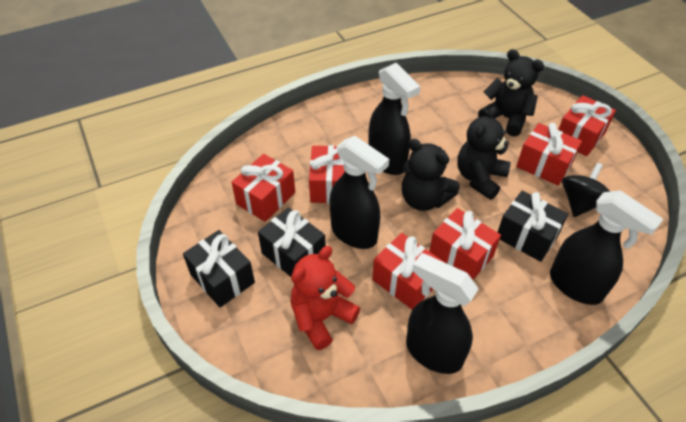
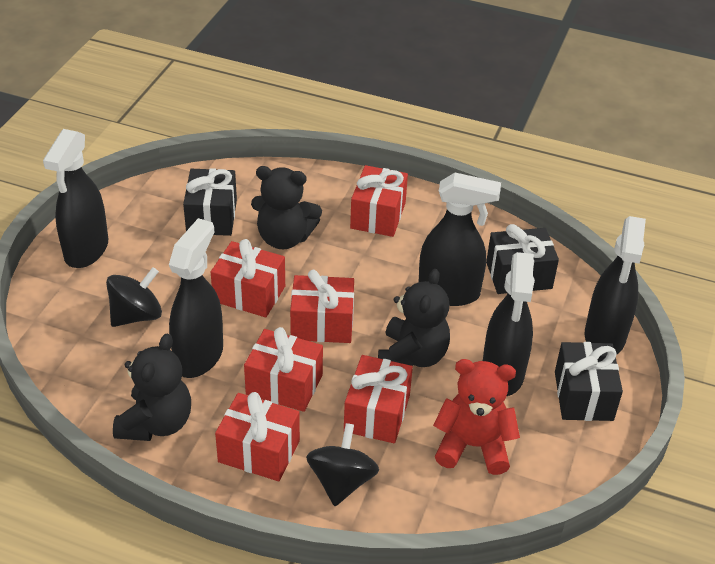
black spinning top: 1 -> 2
black spray bottle: 4 -> 5

